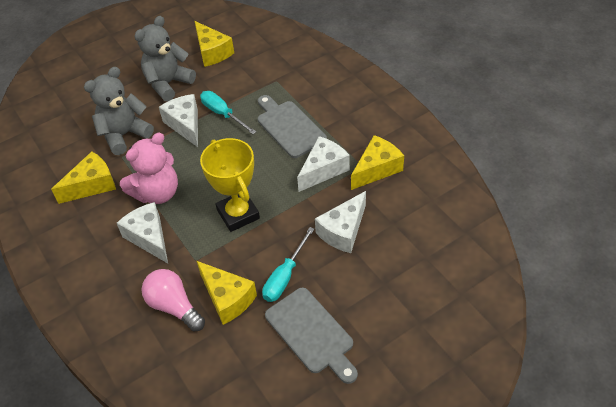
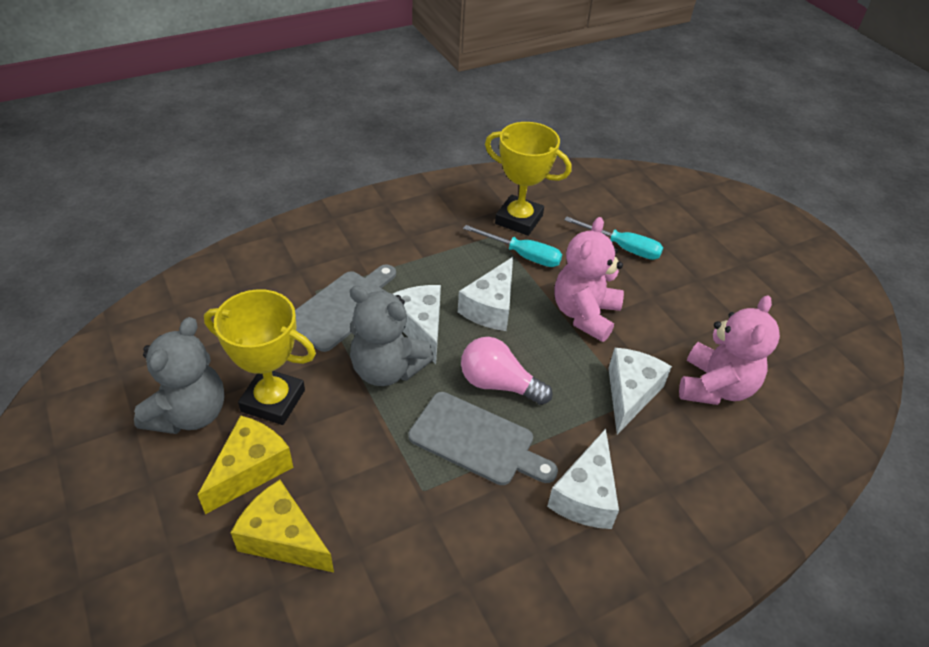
pink teddy bear: 1 -> 2
yellow cheese: 4 -> 2
yellow trophy: 1 -> 2

